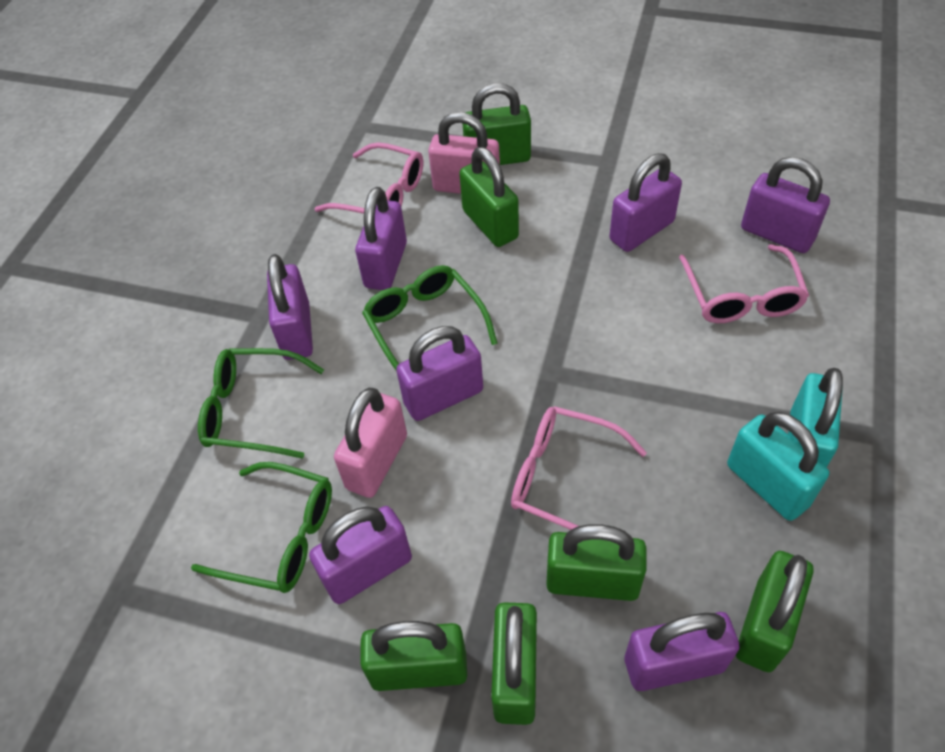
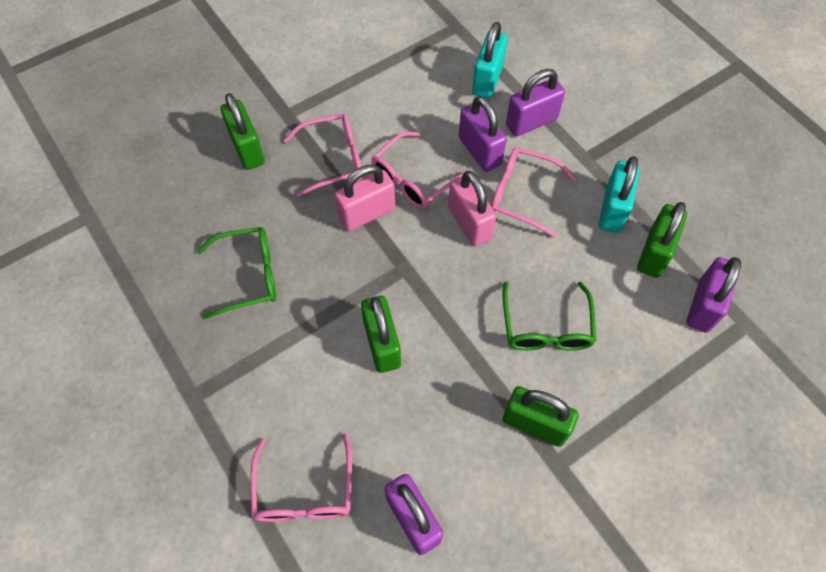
green glasses: 3 -> 2
green padlock: 6 -> 4
pink glasses: 3 -> 4
purple padlock: 7 -> 4

